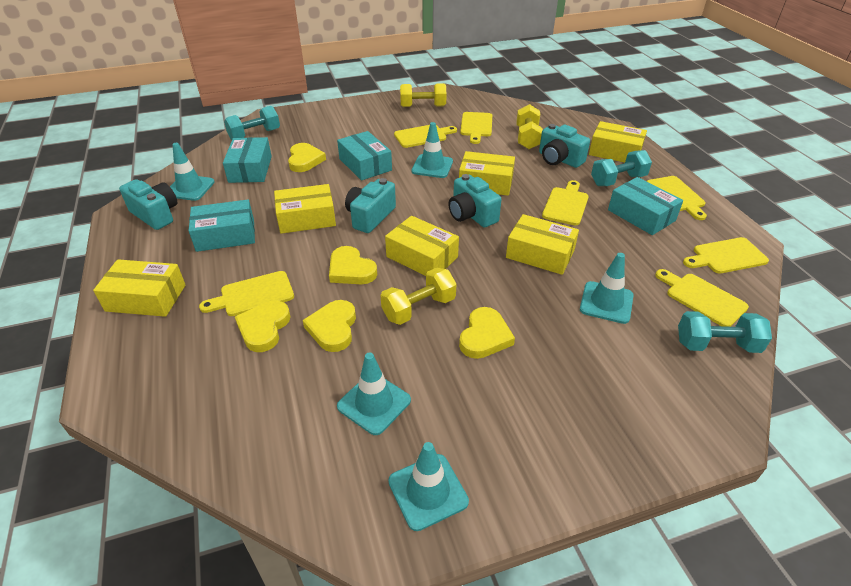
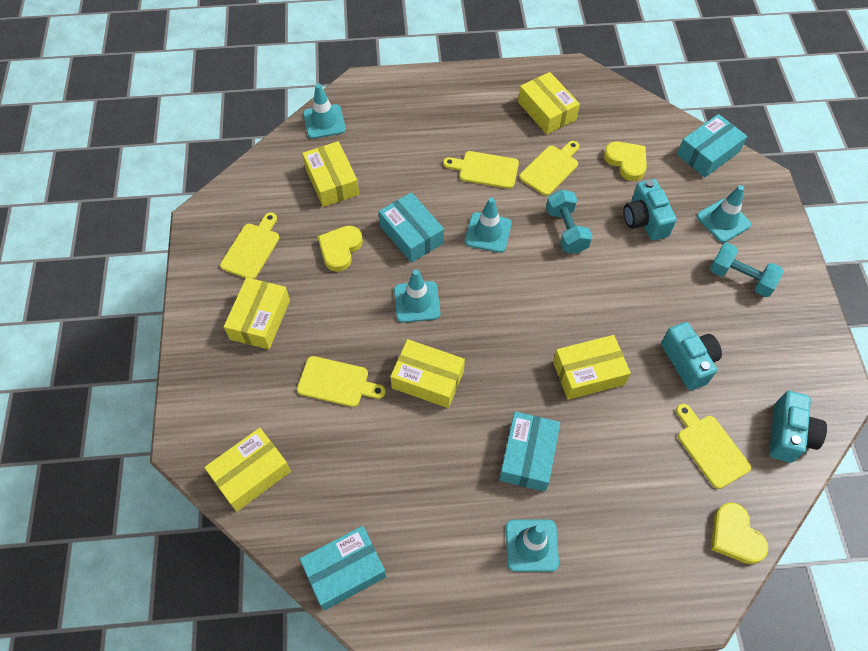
turquoise camera: 4 -> 3
turquoise dumbbell: 3 -> 2
yellow cutting board: 7 -> 5
yellow dumbbell: 3 -> 0
yellow heart: 5 -> 3

